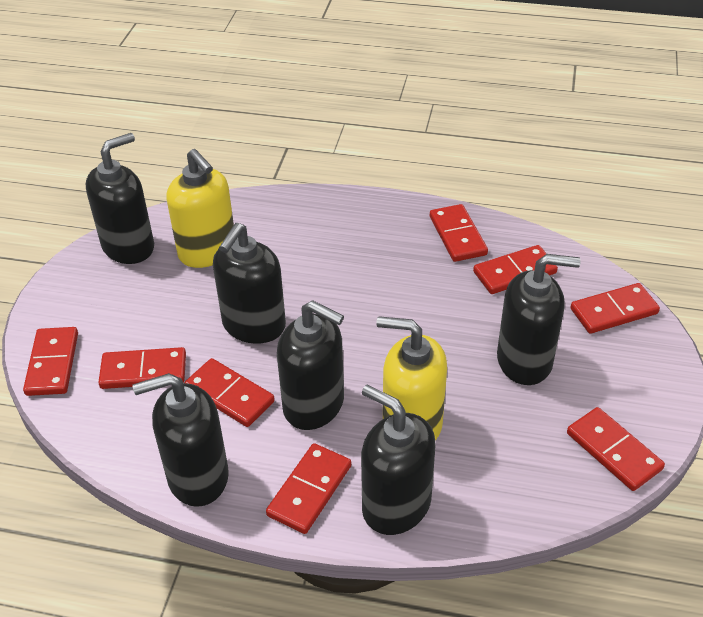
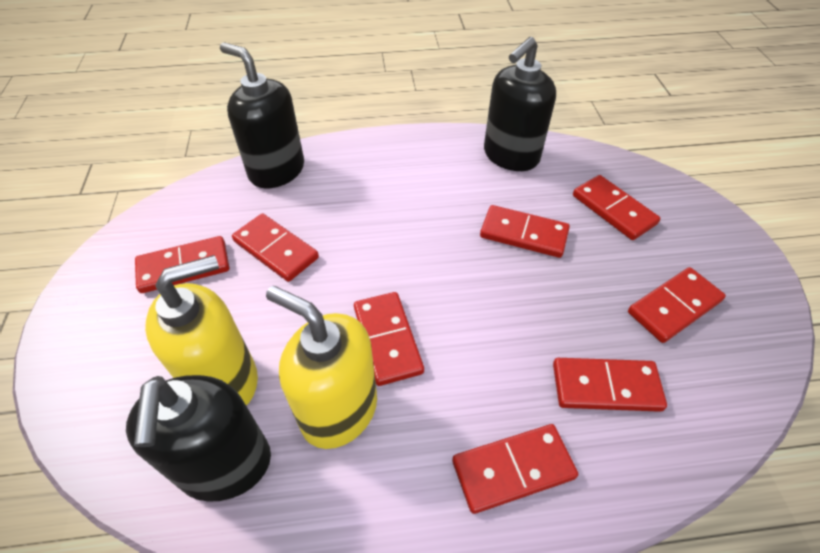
black soap dispenser: 6 -> 3

